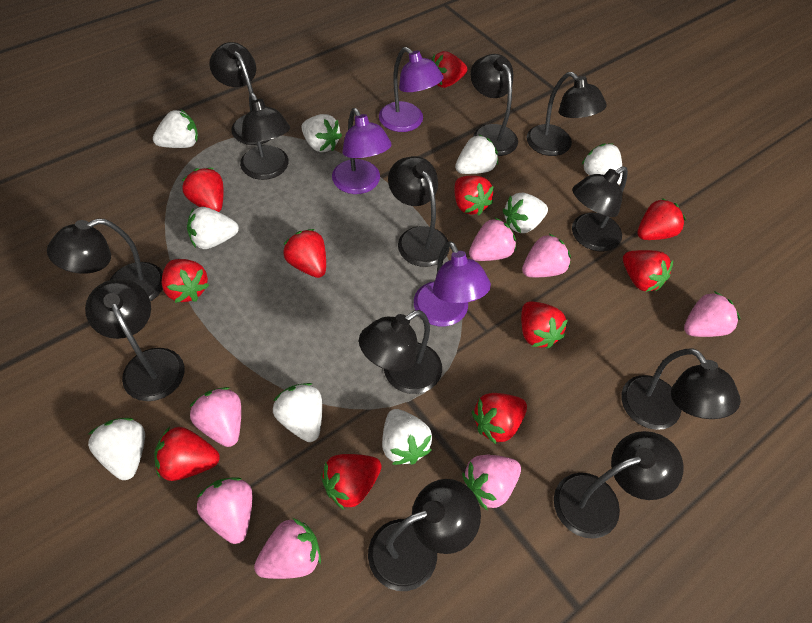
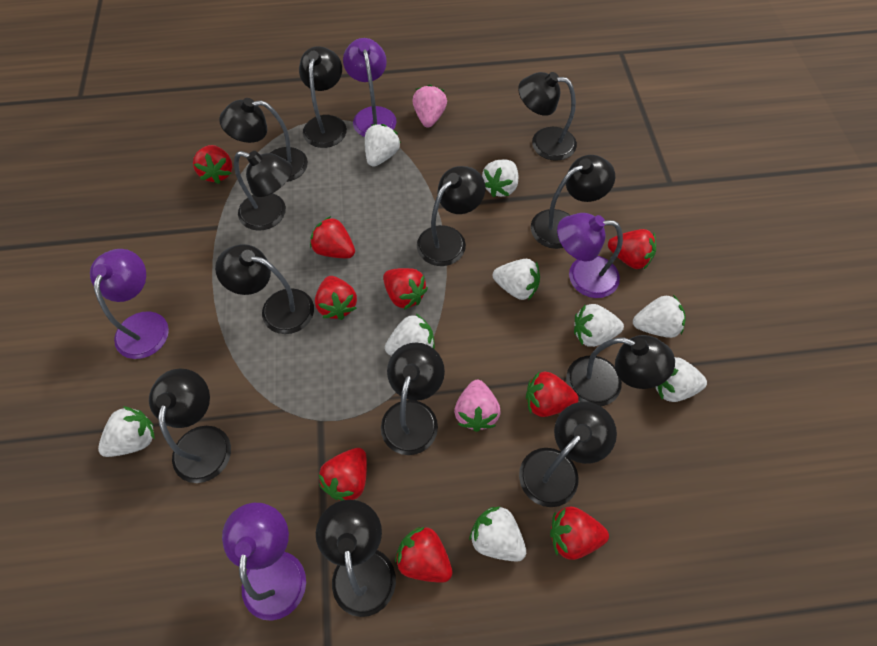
pink strawberry: 7 -> 2
purple lamp: 3 -> 4
red strawberry: 11 -> 9

